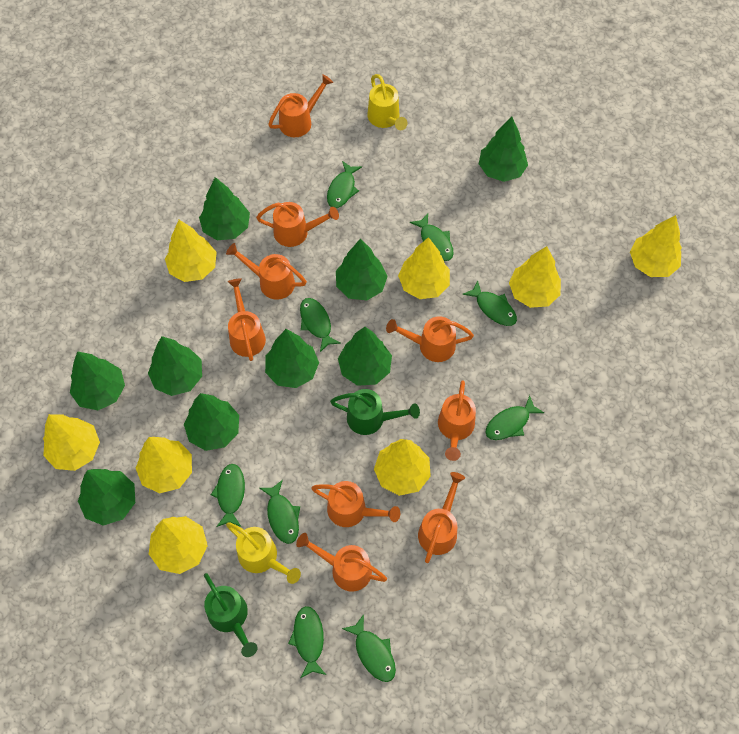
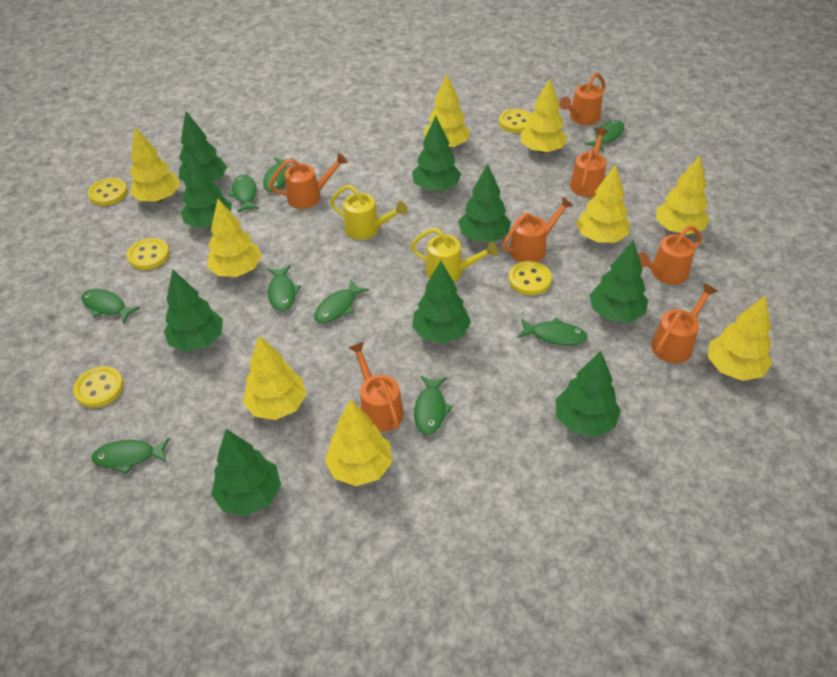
green watering can: 2 -> 0
orange watering can: 9 -> 7
yellow button: 0 -> 5
yellow tree: 8 -> 9

